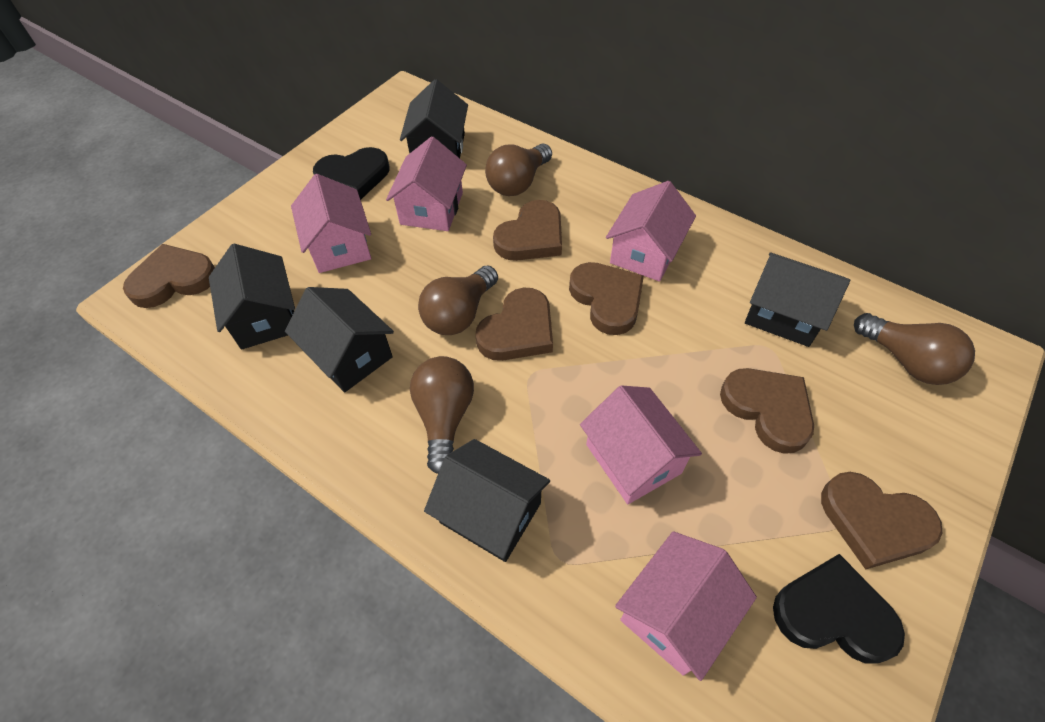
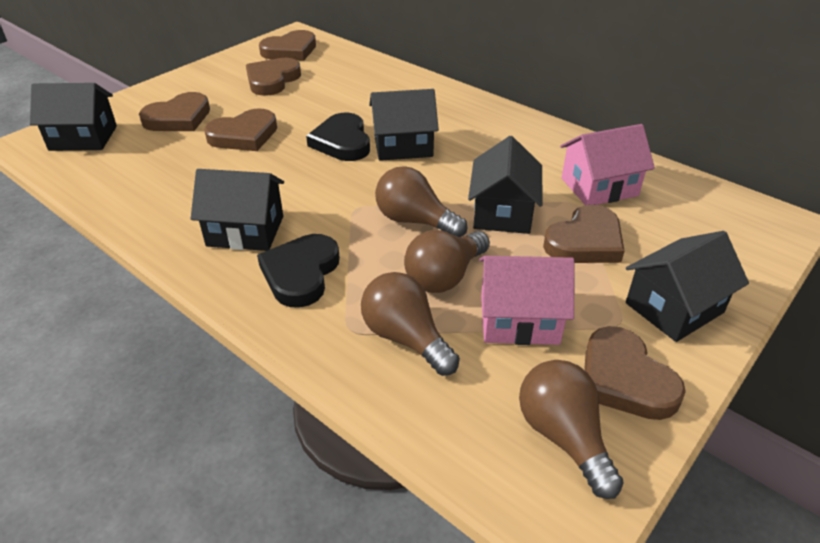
pink house: 5 -> 2

